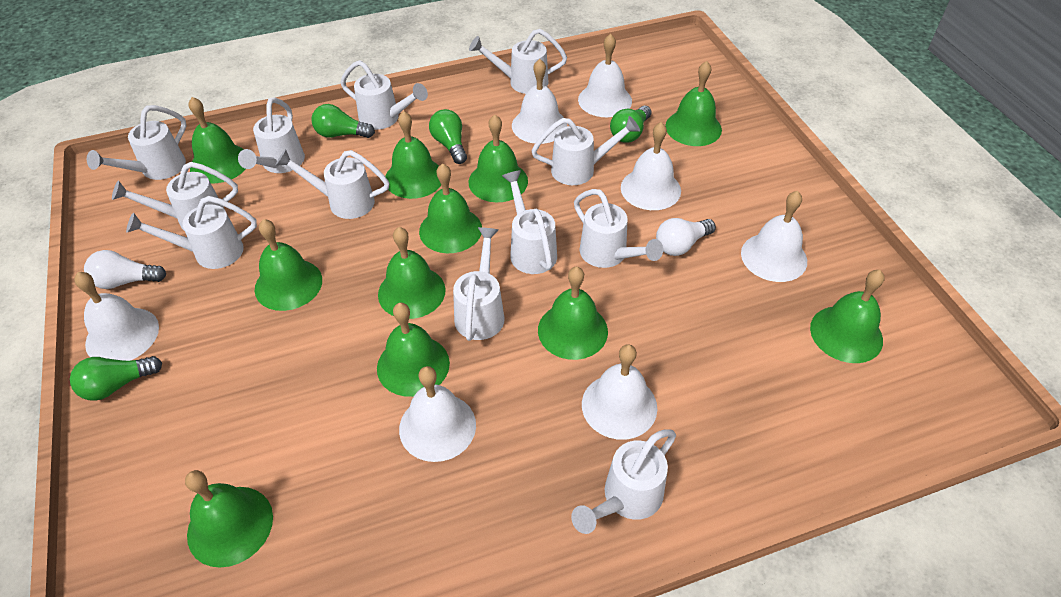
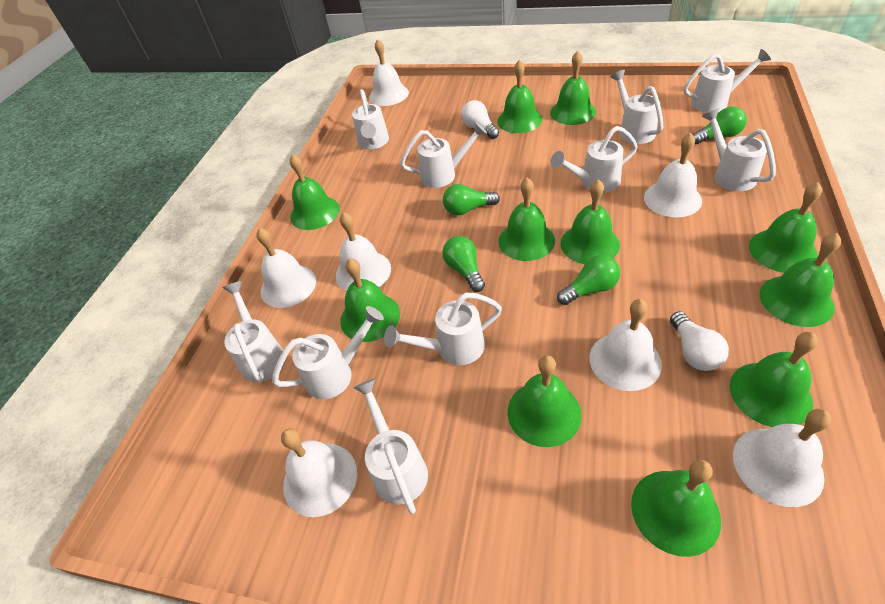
white watering can: 12 -> 10

